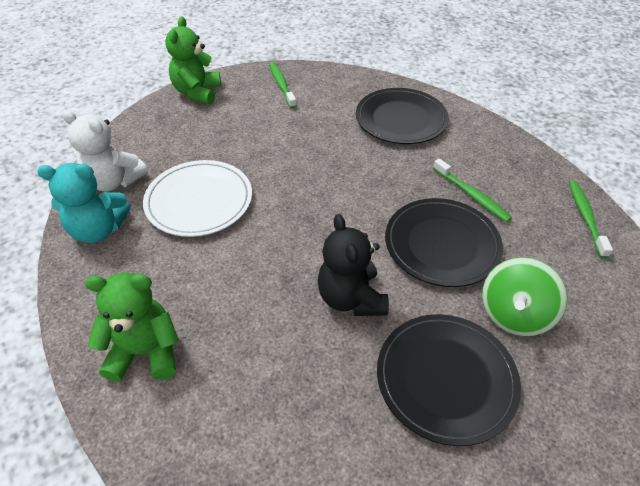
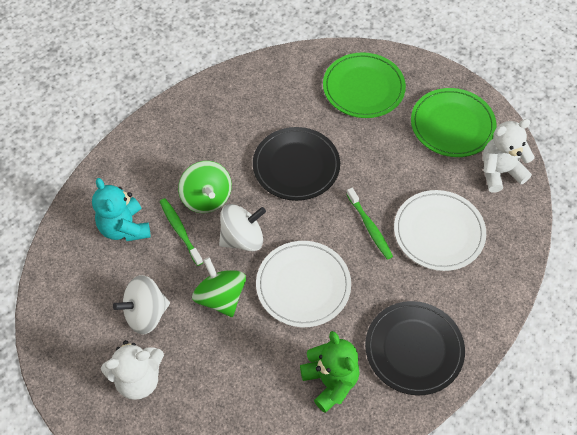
black plate: 3 -> 2
black teddy bear: 1 -> 0
green plate: 0 -> 2
green spinning top: 1 -> 2
green teddy bear: 2 -> 1
green toothbrush: 3 -> 2
white plate: 1 -> 2
white spinning top: 0 -> 2
white teddy bear: 1 -> 2

